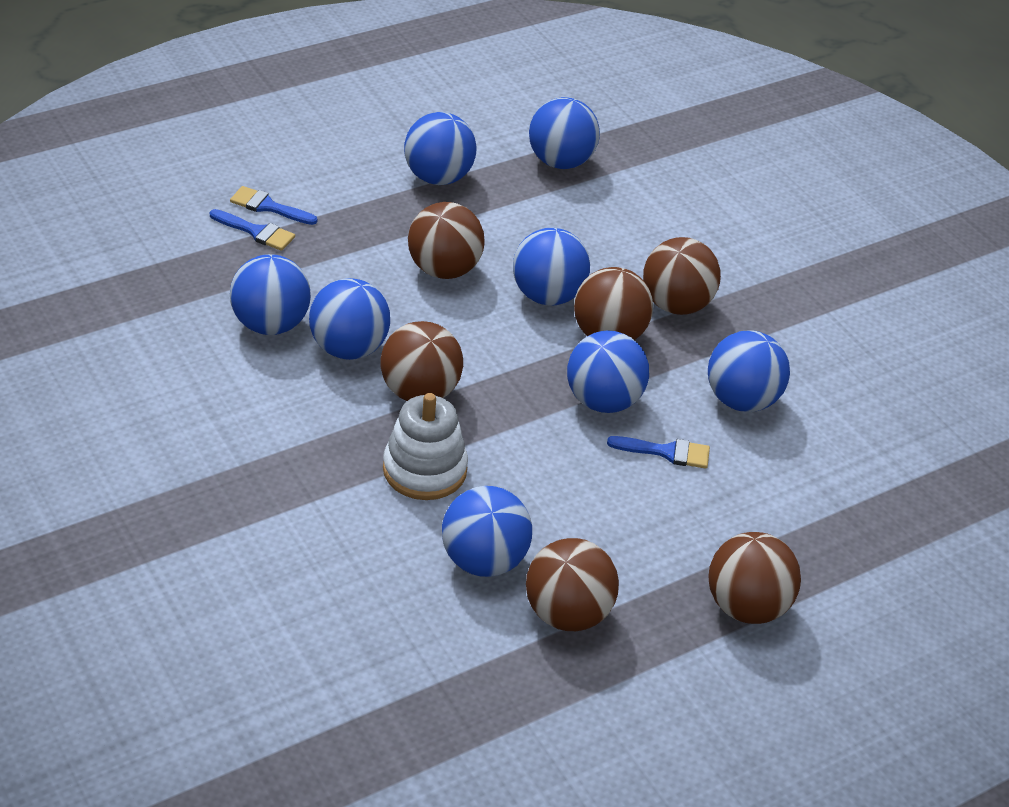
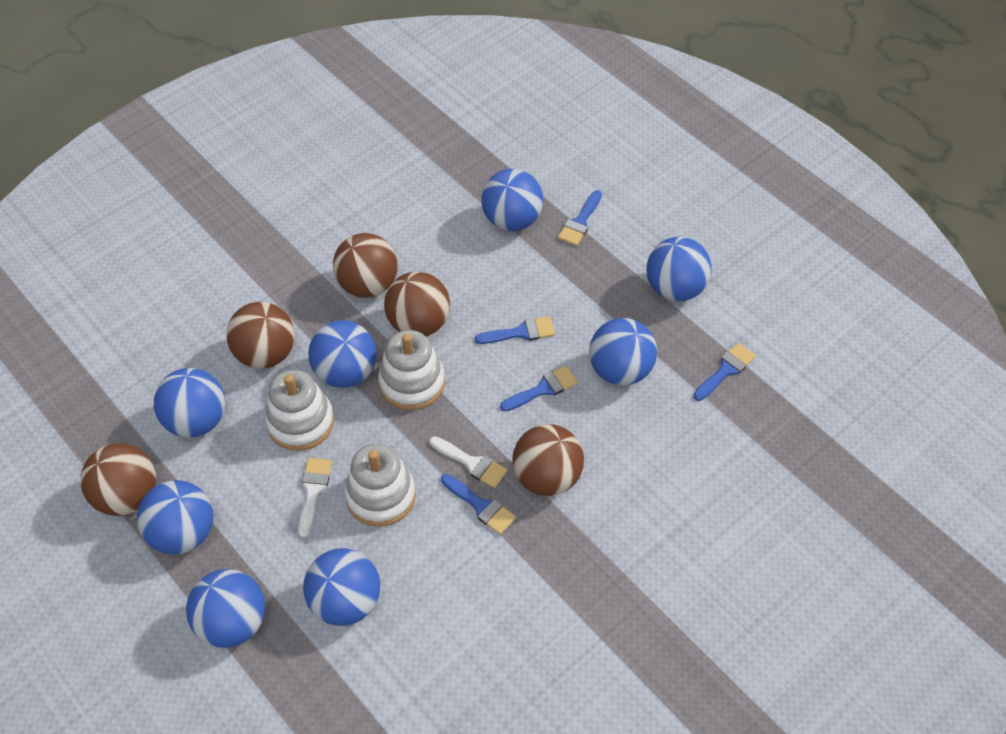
blue brush: 3 -> 5
brown ball: 6 -> 5
white brush: 0 -> 2
white stacking toy: 1 -> 3

